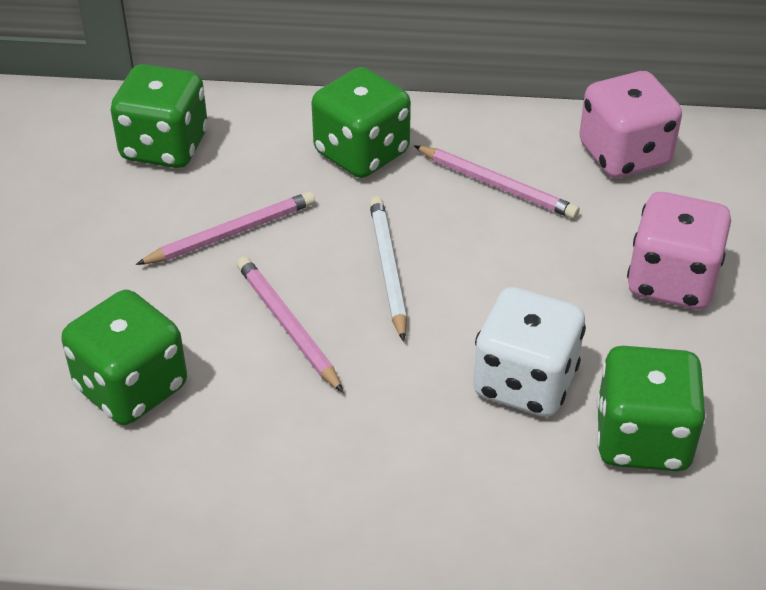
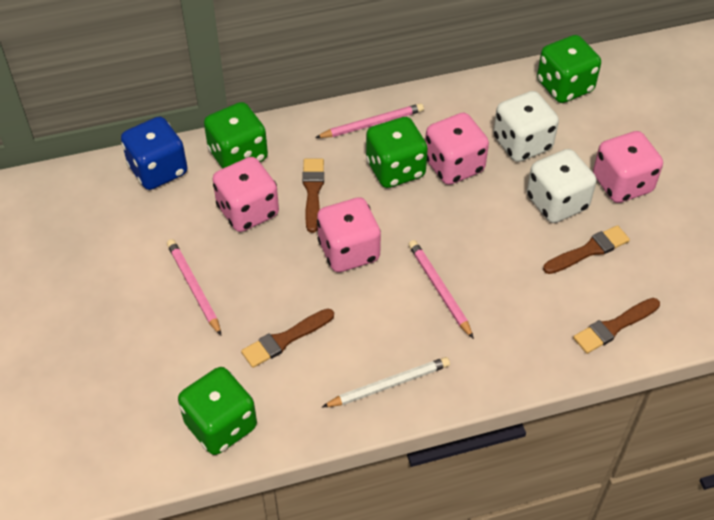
blue dice: 0 -> 1
brown brush: 0 -> 4
pink dice: 2 -> 4
white dice: 1 -> 2

